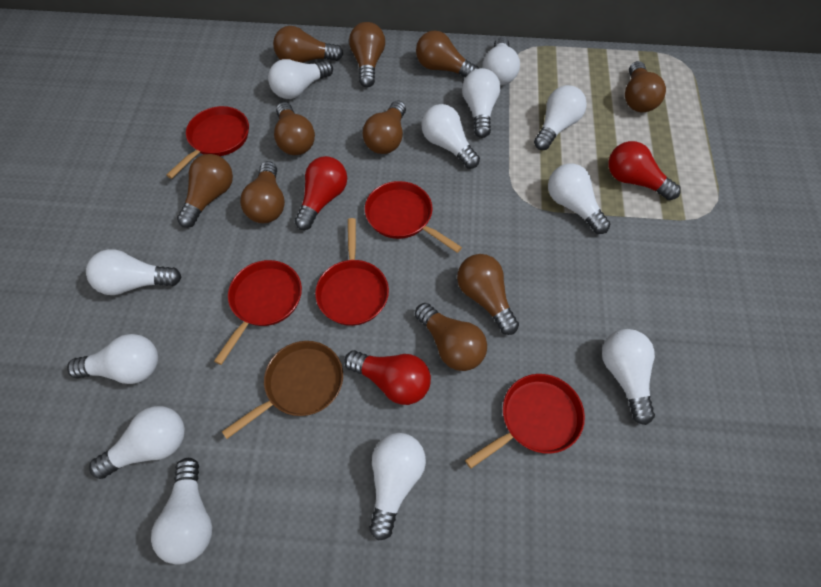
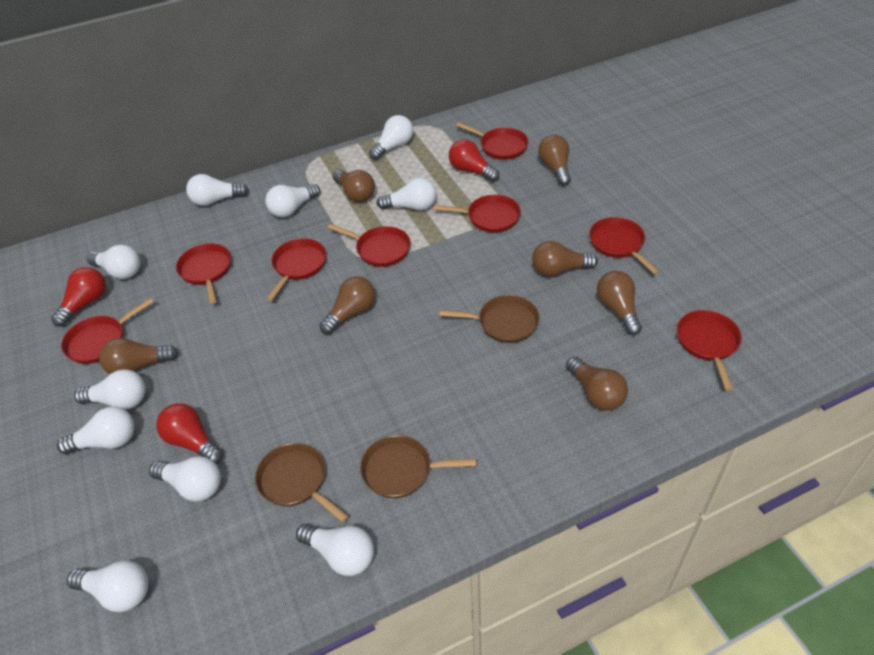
brown light bulb: 10 -> 7
brown pan: 1 -> 3
red pan: 5 -> 8
white light bulb: 12 -> 10

